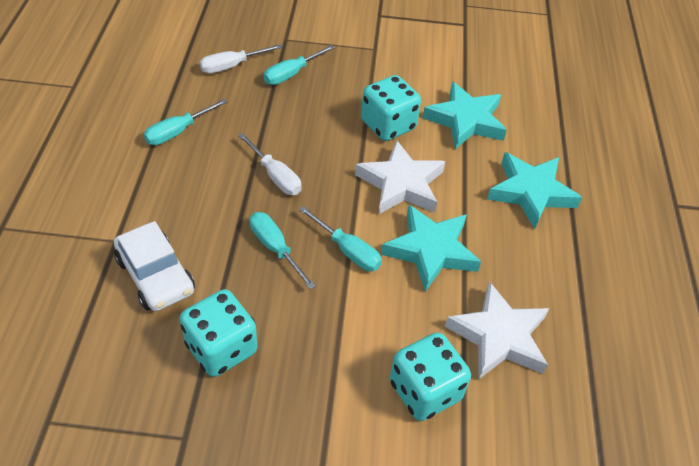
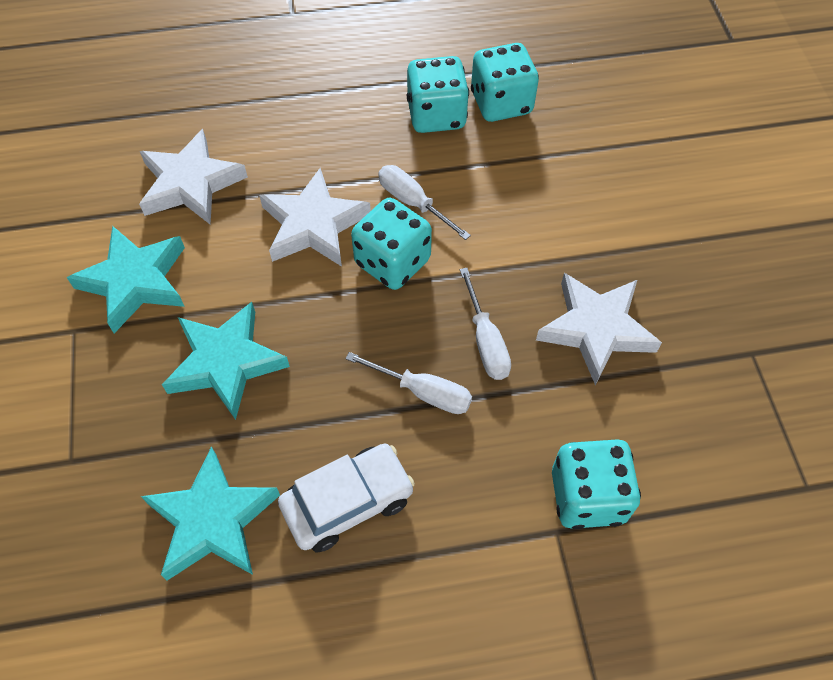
turquoise dice: 3 -> 4
turquoise screwdriver: 4 -> 0
white screwdriver: 2 -> 3
white star: 2 -> 3

